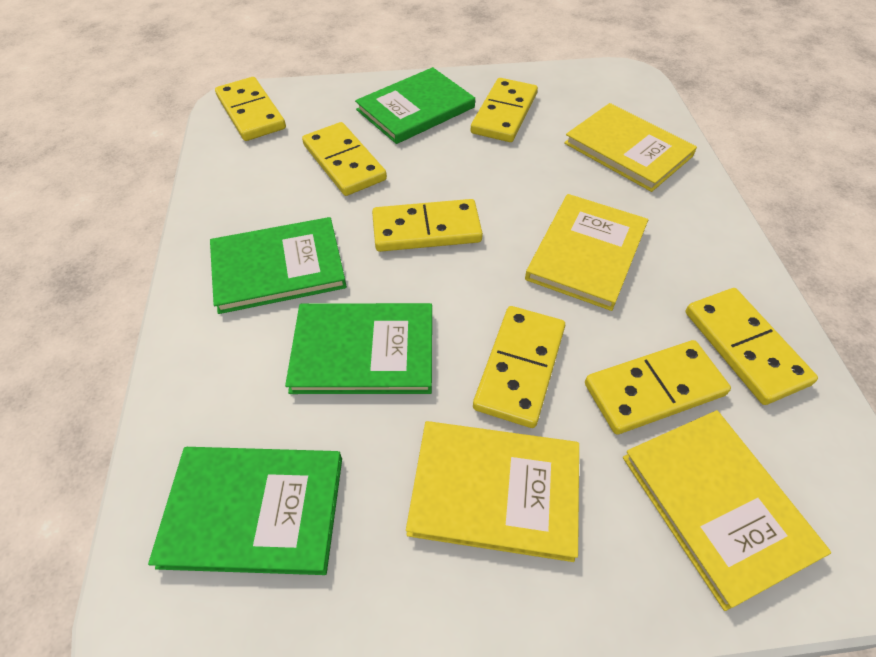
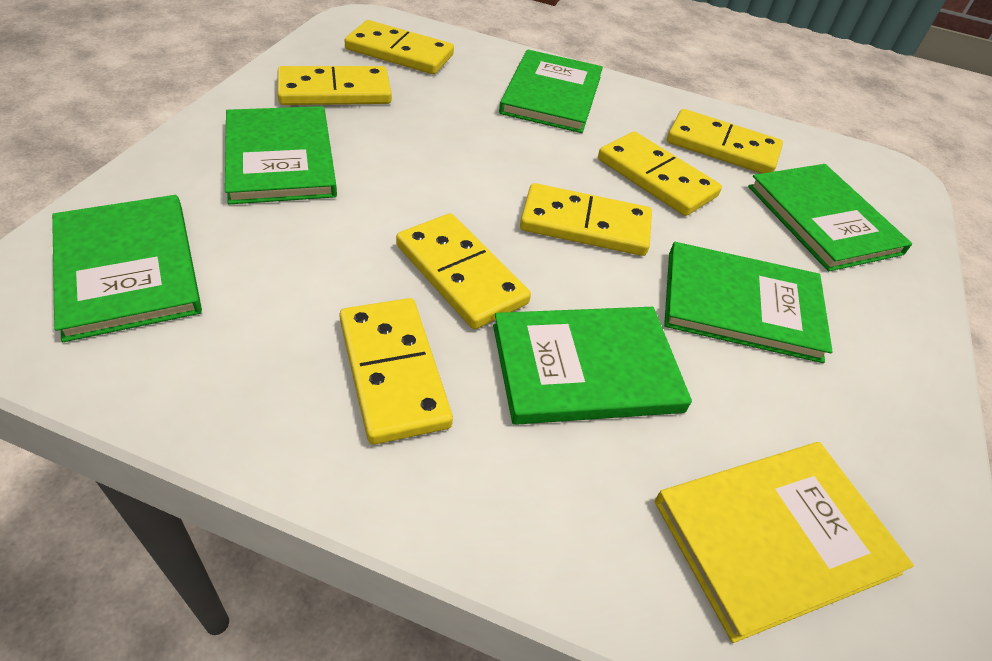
green book: 4 -> 6
yellow book: 4 -> 1

